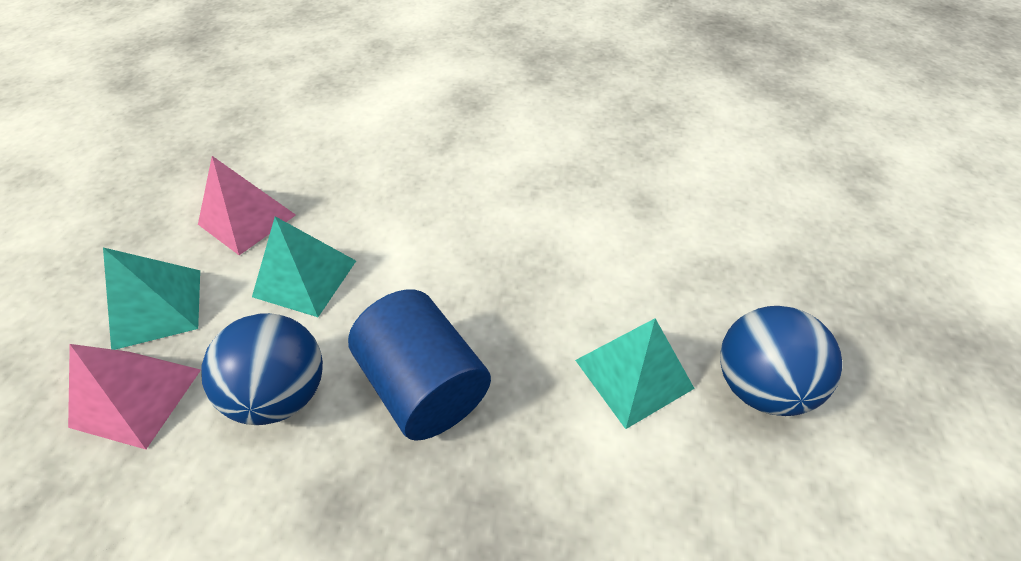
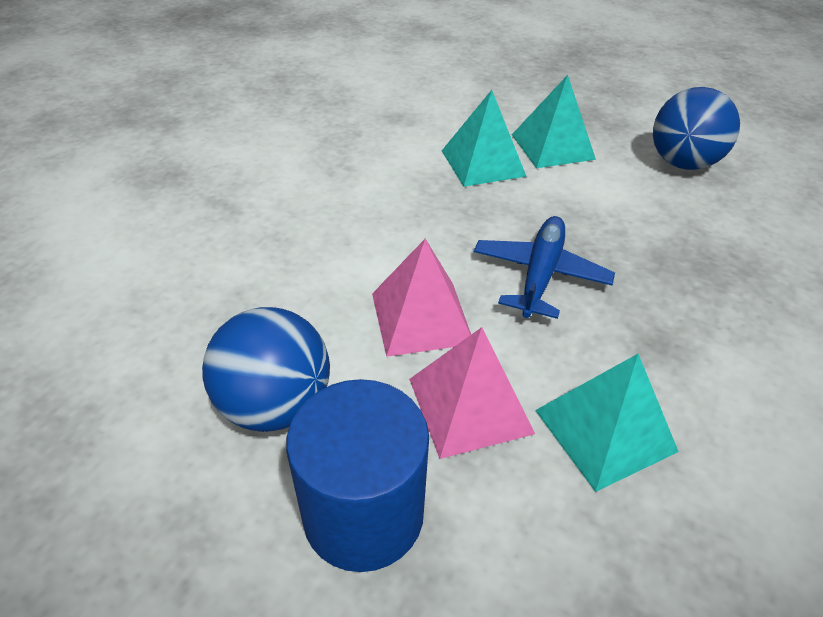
blue plane: 0 -> 1

